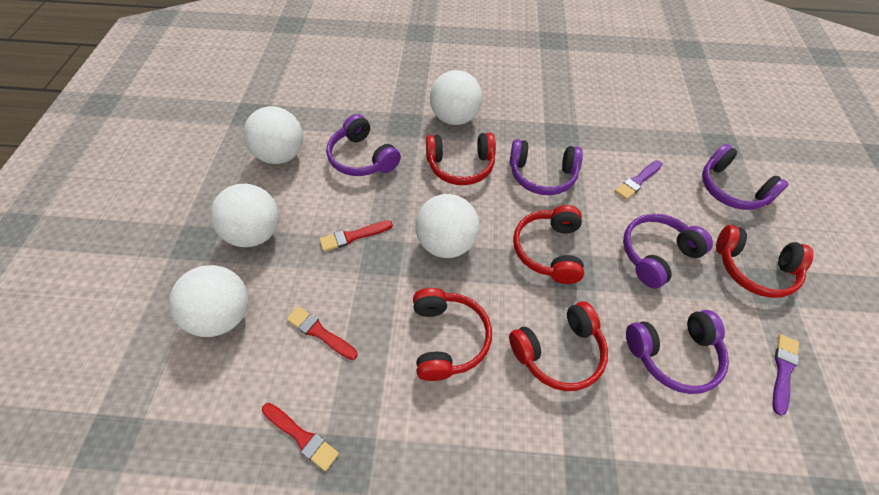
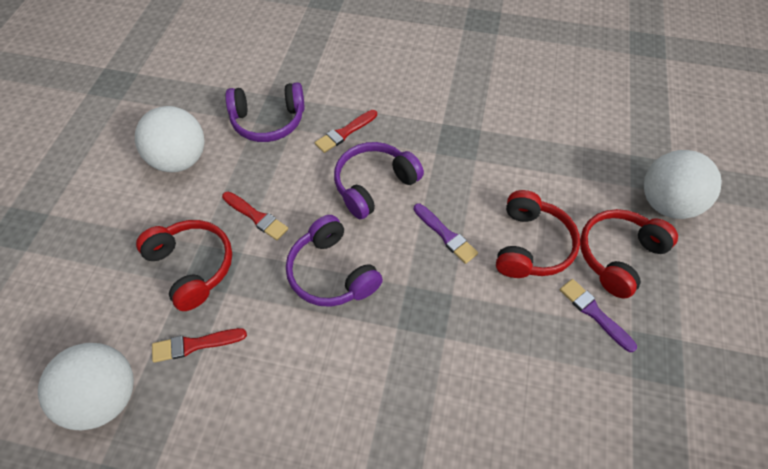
purple headphones: 5 -> 3
red headphones: 5 -> 3
white ball: 5 -> 3

